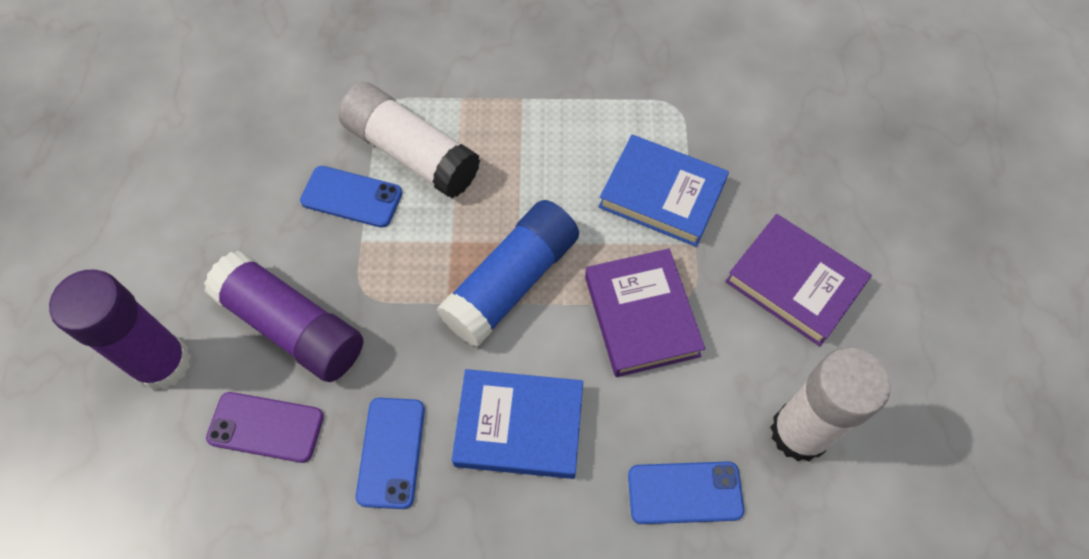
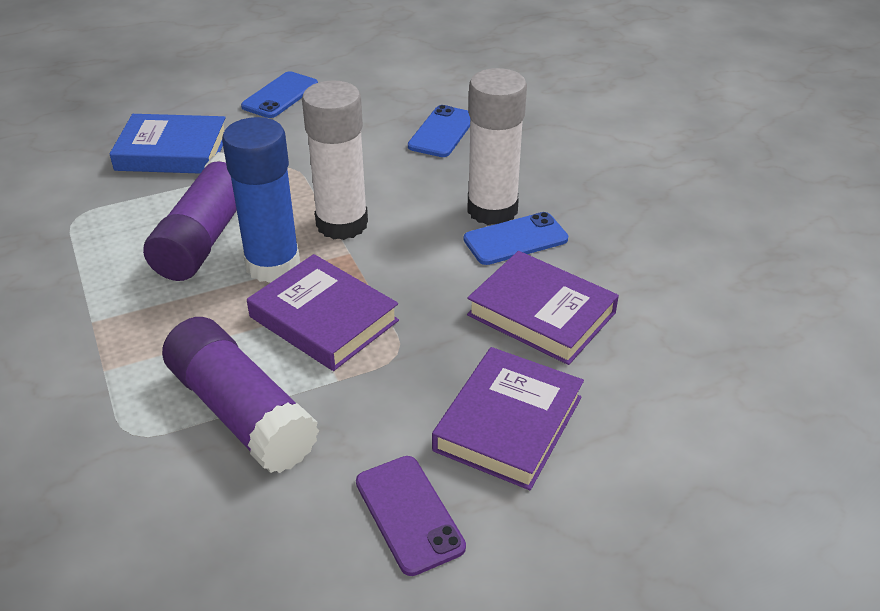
blue book: 2 -> 1
purple book: 2 -> 3

